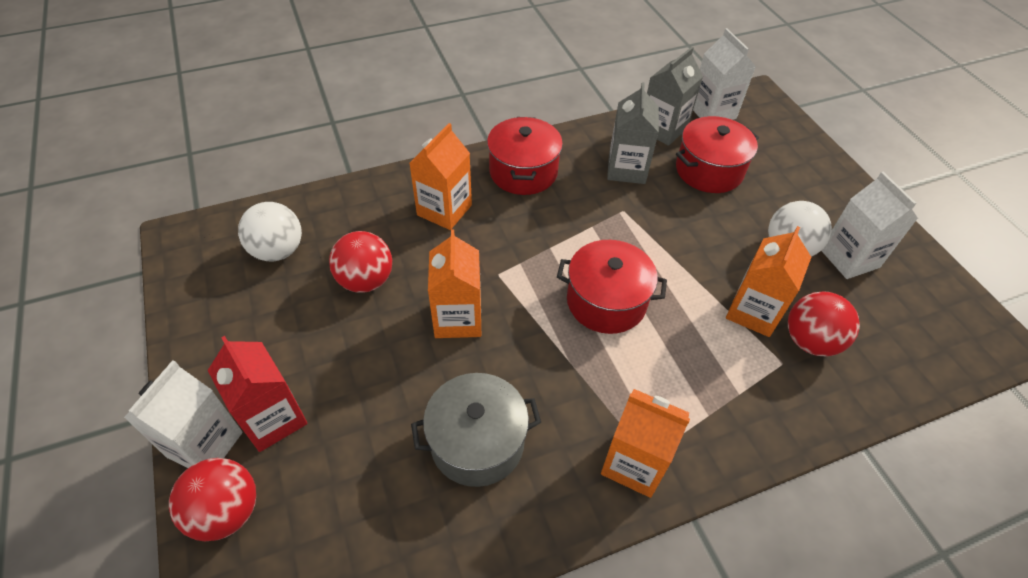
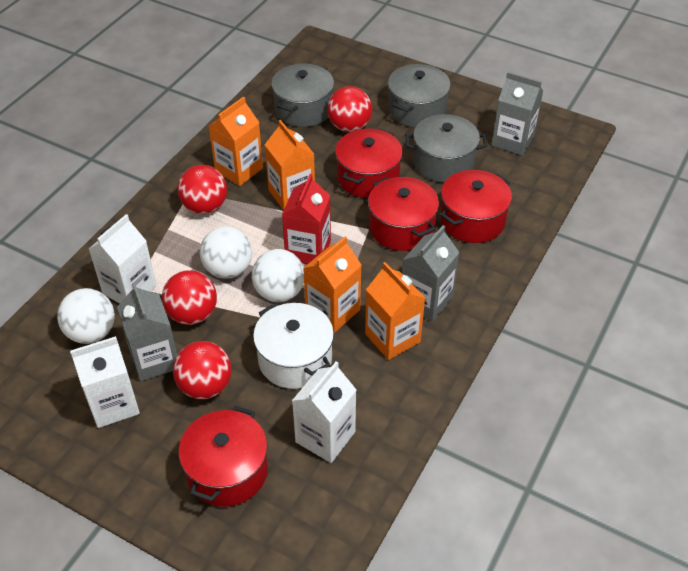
grey carton: 2 -> 3
grey pot: 1 -> 3
red ball: 3 -> 4
red pot: 3 -> 4
white ball: 2 -> 3
white pot: 0 -> 1

